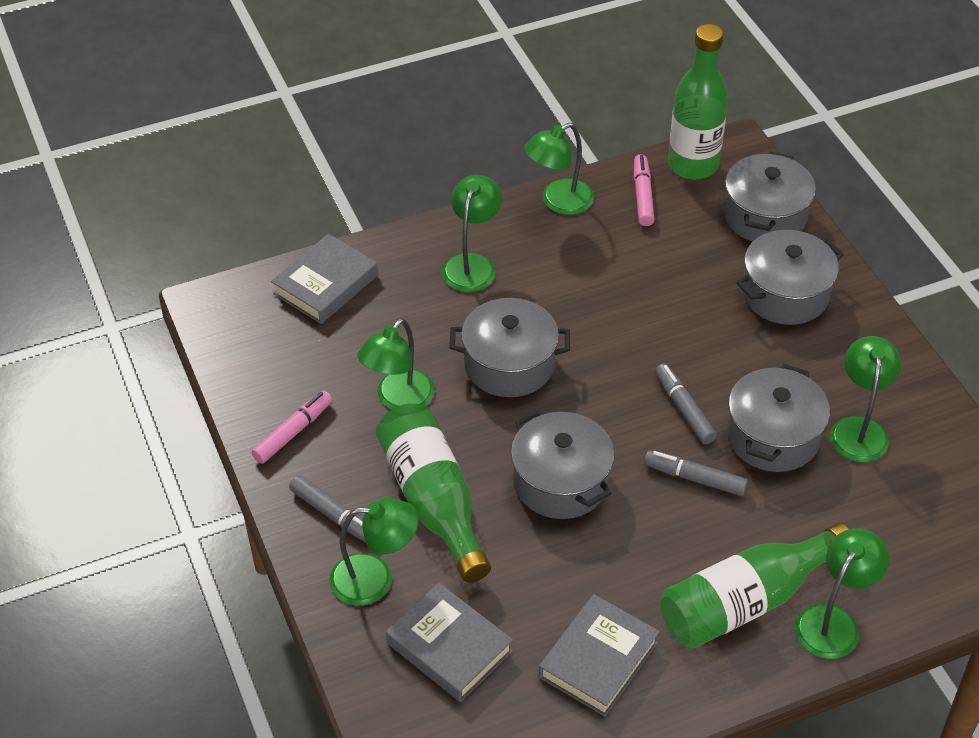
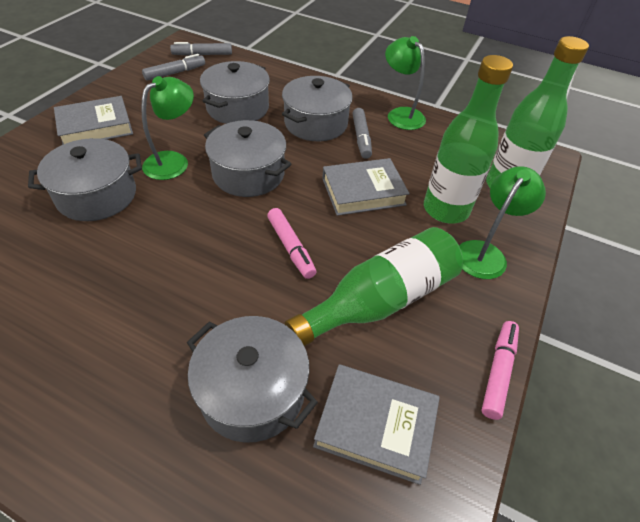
green lamp: 6 -> 3

